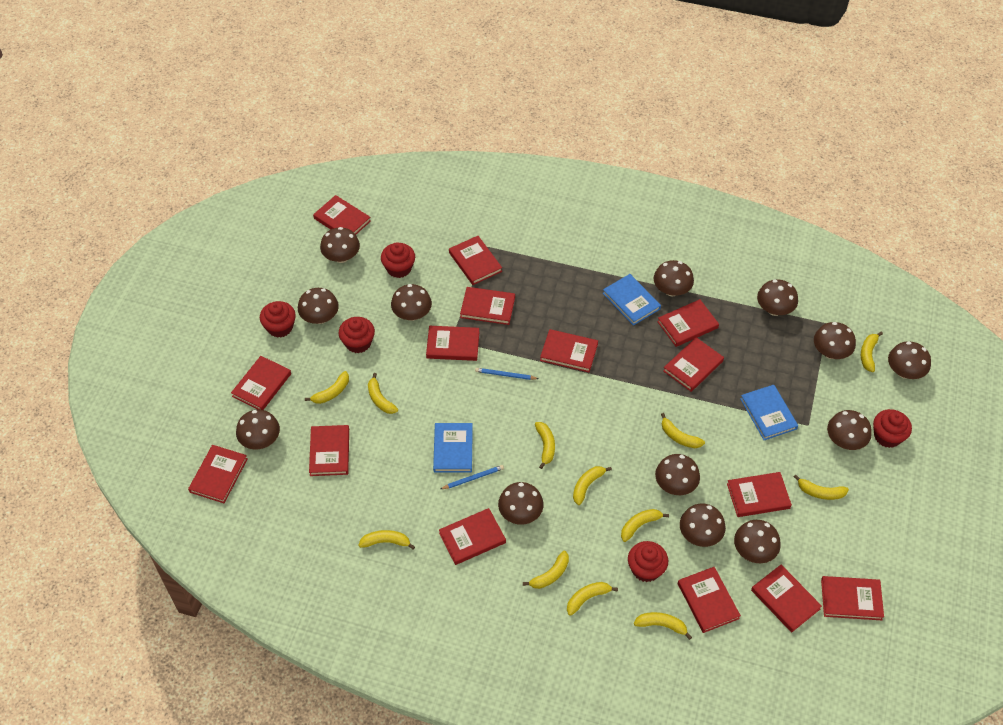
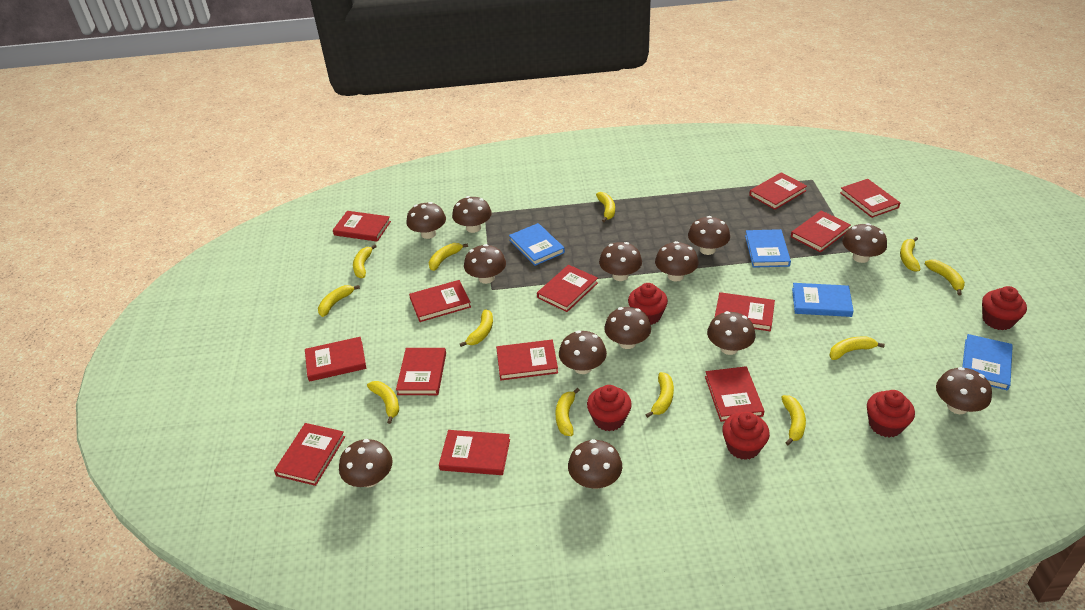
blue book: 3 -> 4
blue pencil: 2 -> 0
red book: 15 -> 13

